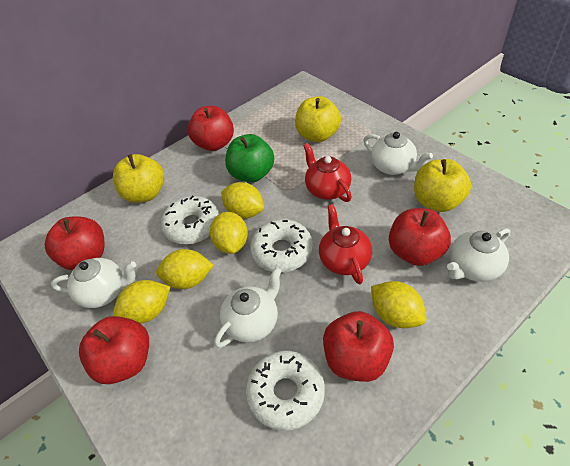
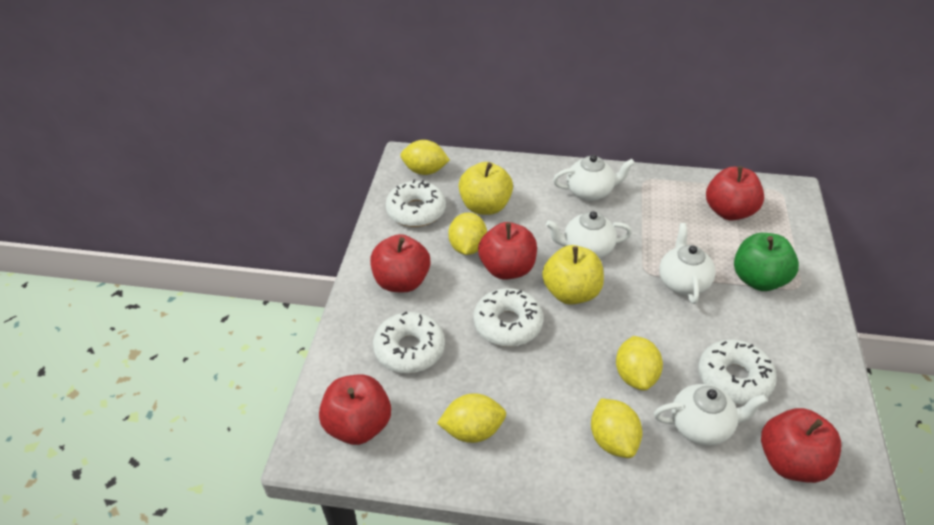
red teapot: 2 -> 0
white donut: 3 -> 4
yellow apple: 3 -> 2

